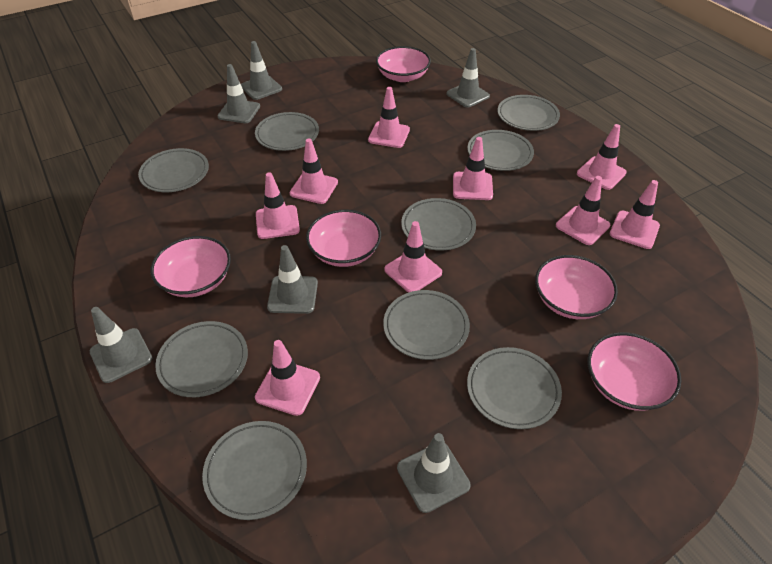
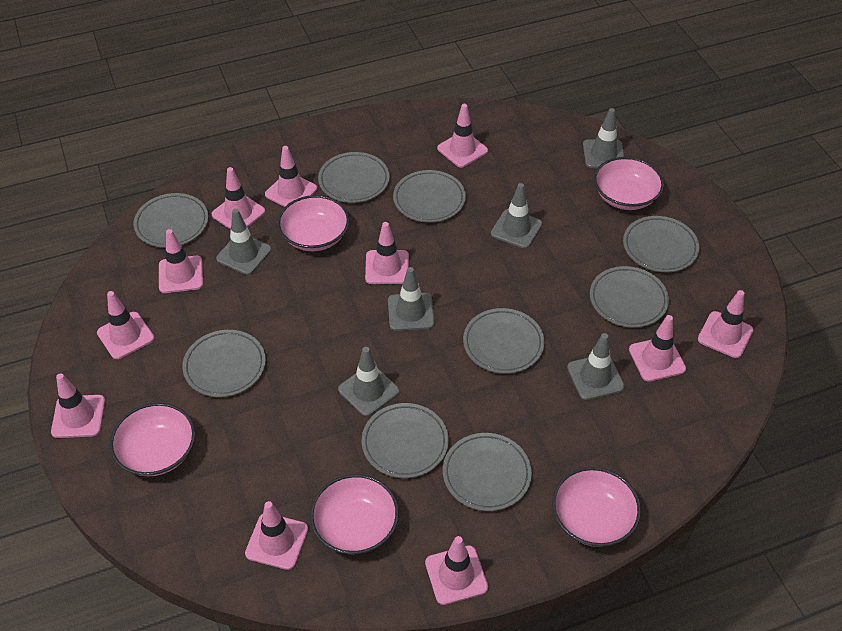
pink traffic cone: 9 -> 11

